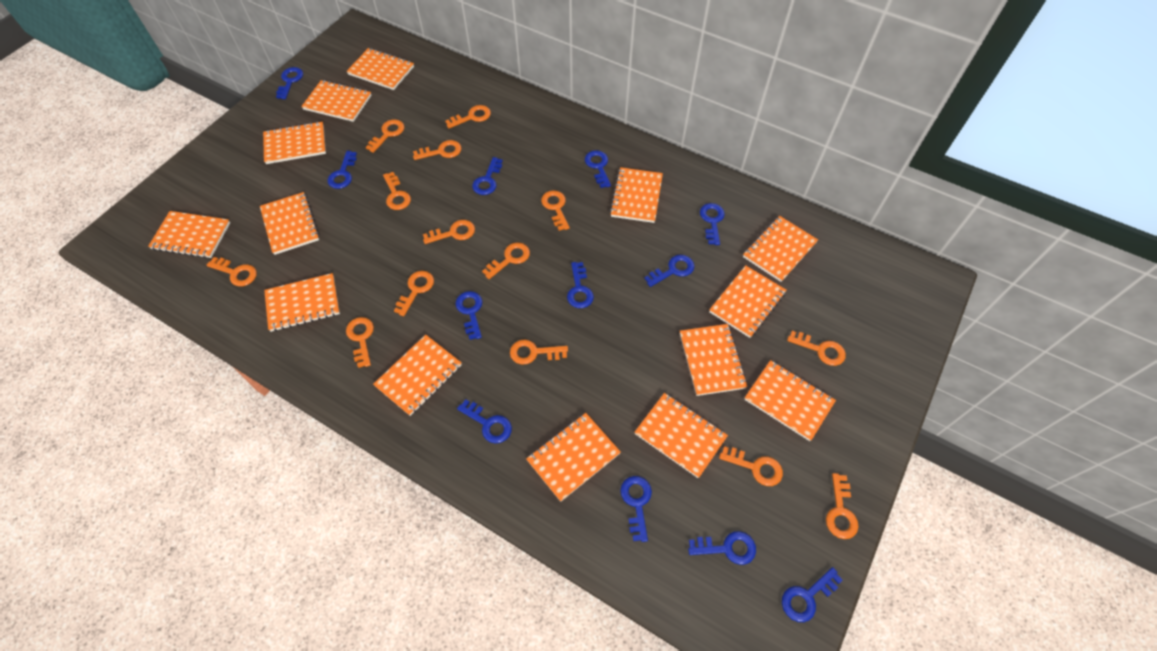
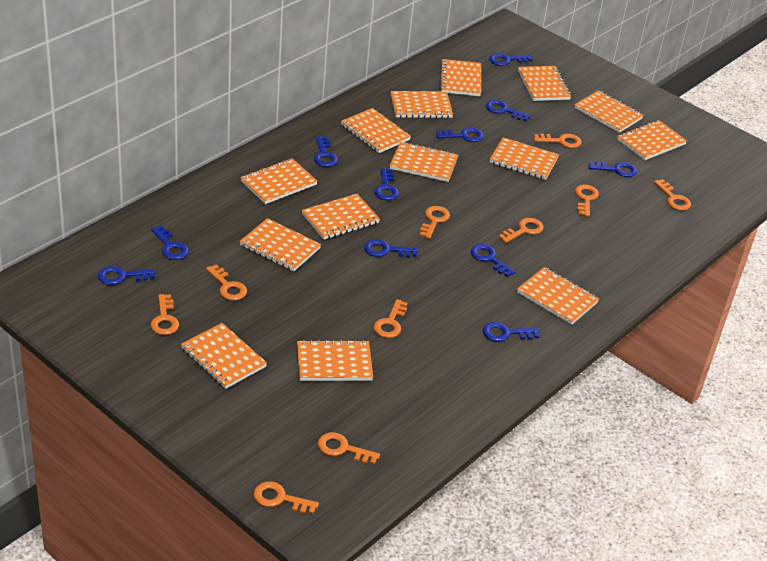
blue key: 12 -> 11
orange key: 14 -> 10

